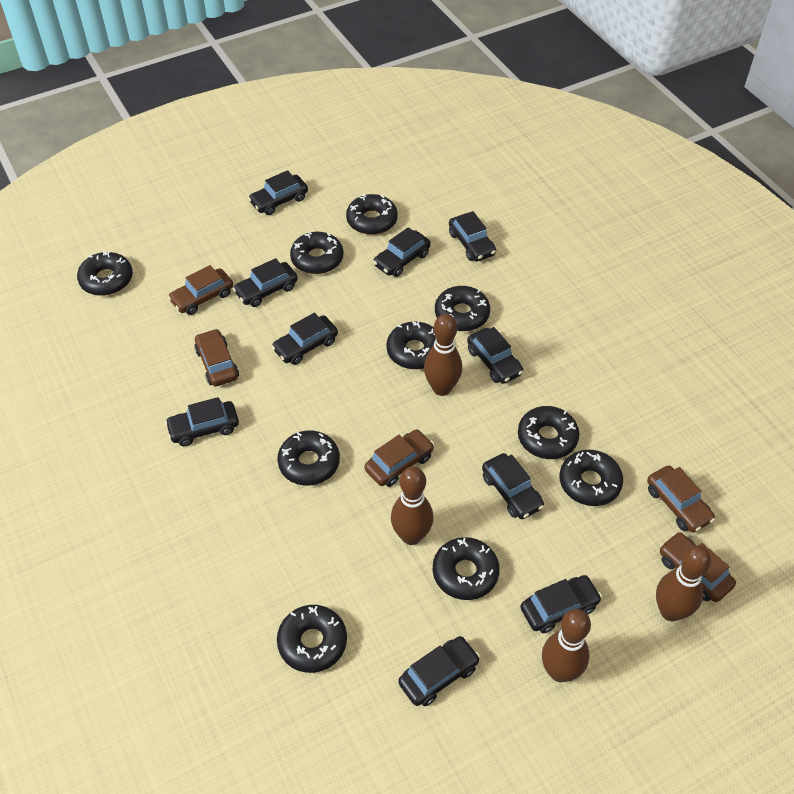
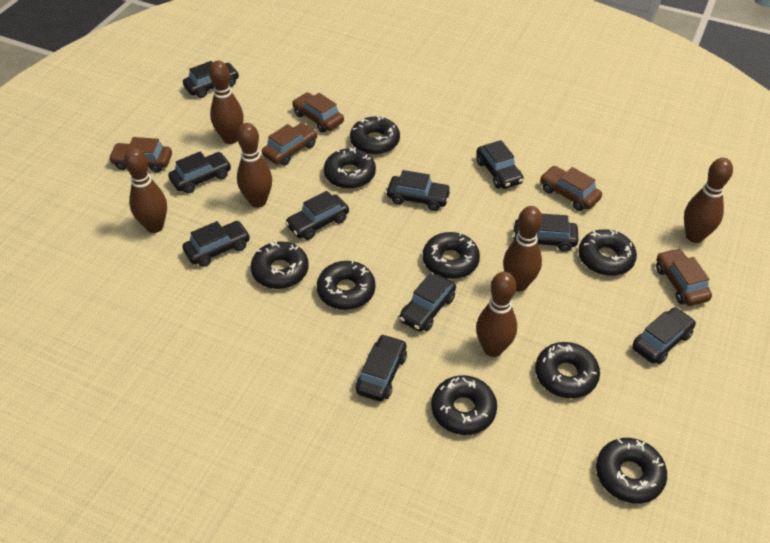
black donut: 10 -> 9
brown bowling pin: 4 -> 6

